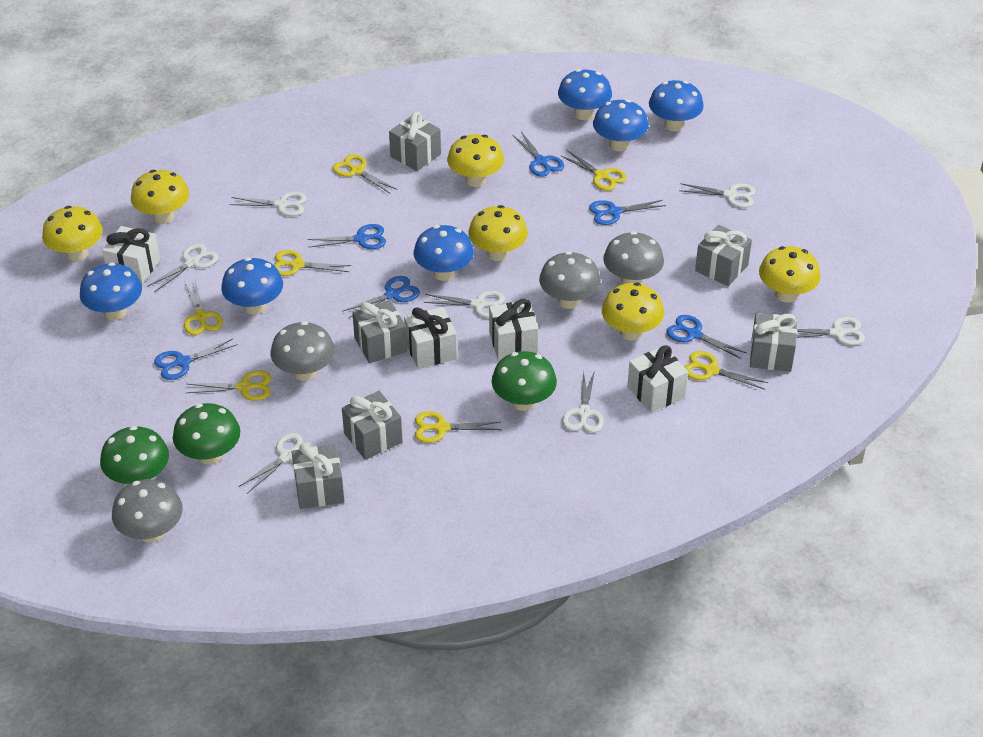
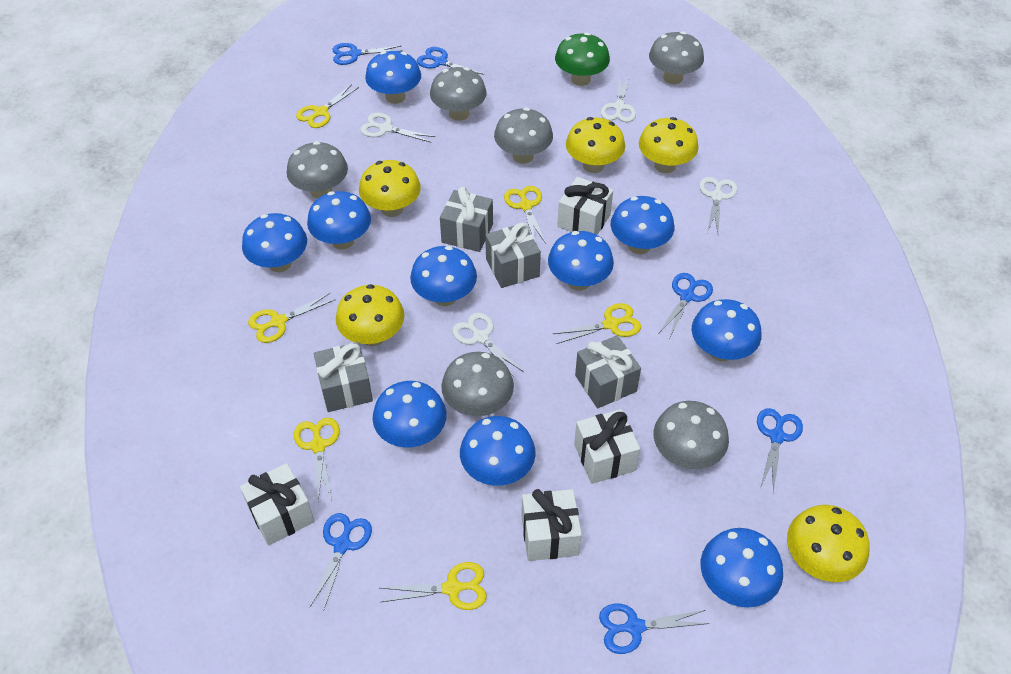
blue mushroom: 6 -> 10
green mushroom: 3 -> 1
grey gift: 6 -> 4
grey mushroom: 4 -> 6
white scissors: 7 -> 4
yellow mushroom: 6 -> 5
yellow scissors: 7 -> 6

